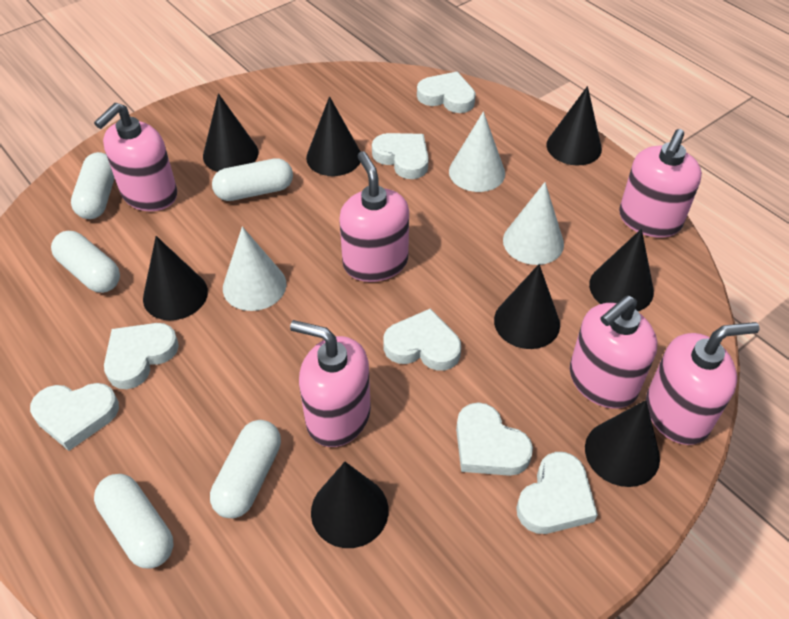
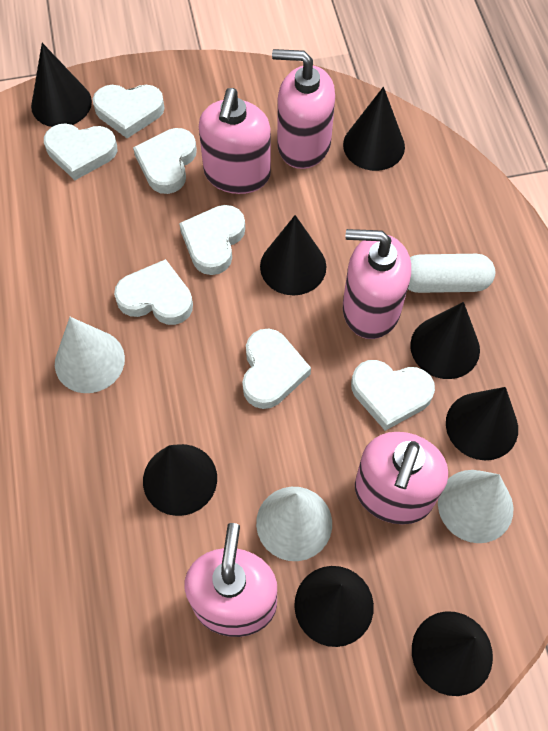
pink soap dispenser: 6 -> 5
white capsule: 5 -> 1

